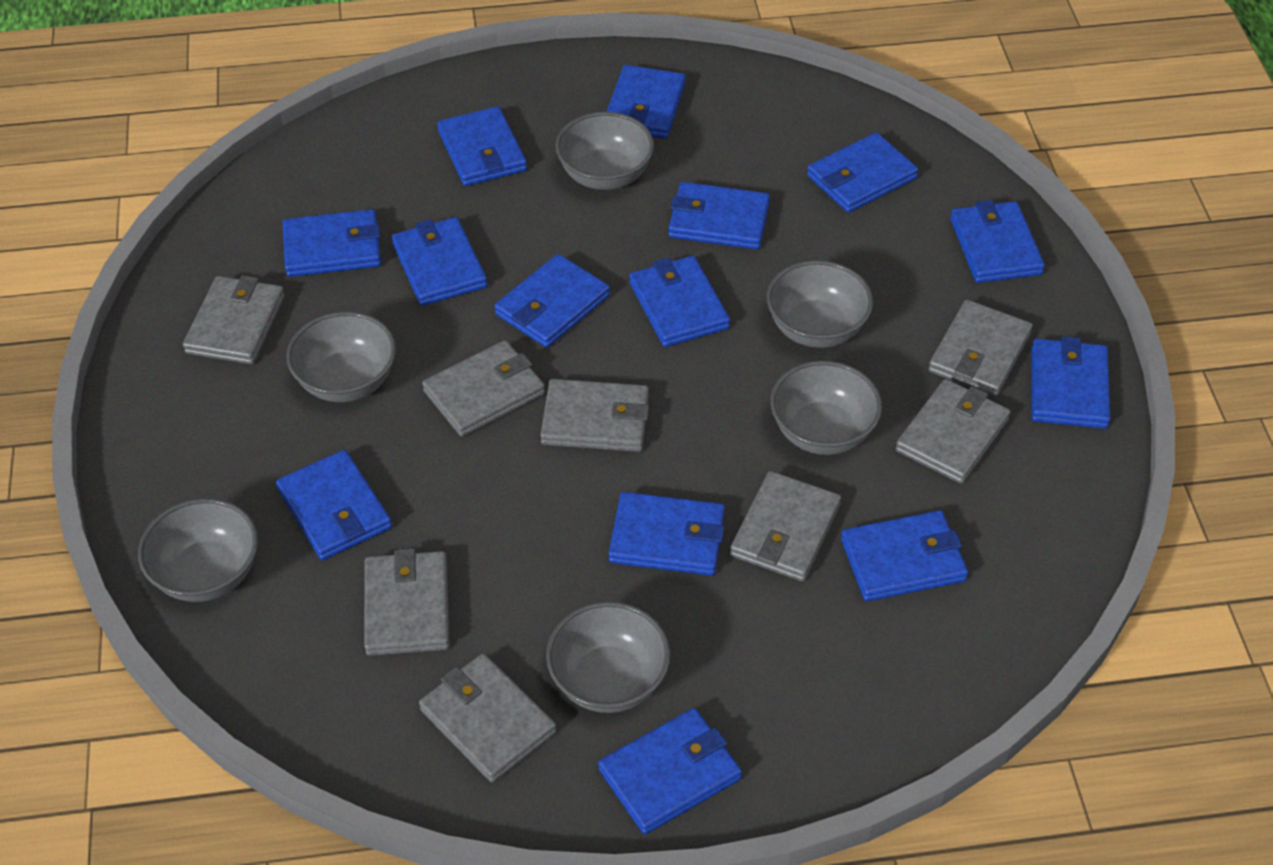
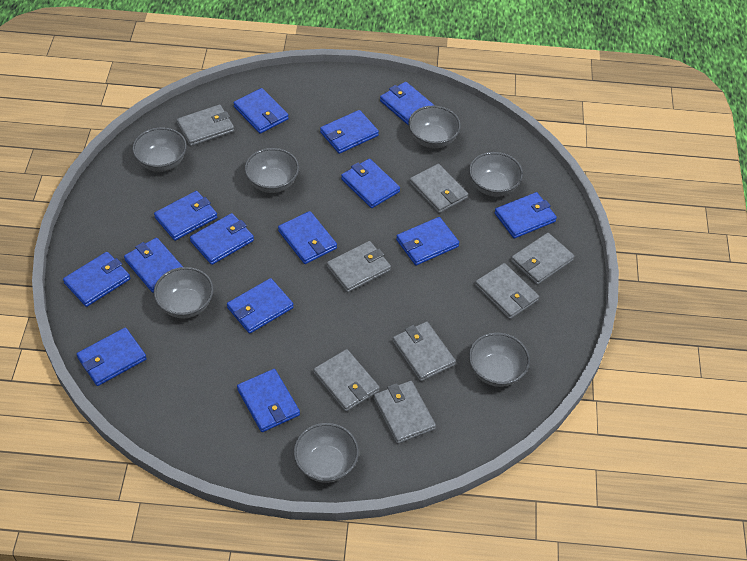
grey bowl: 6 -> 7

